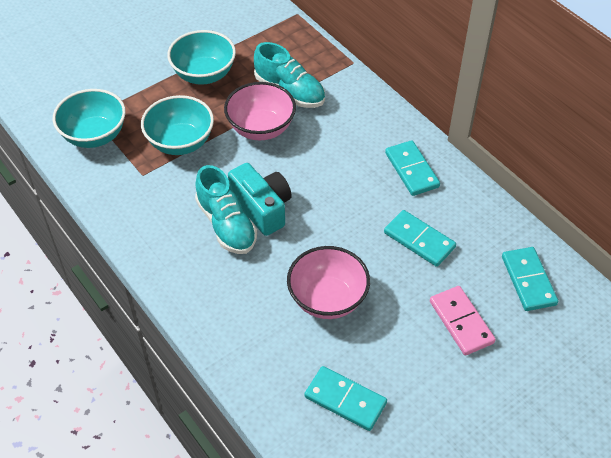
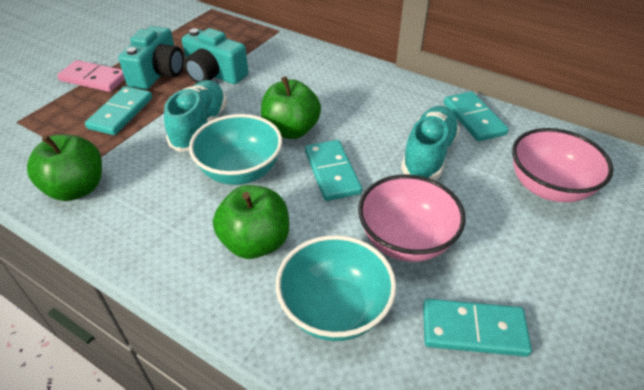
green apple: 0 -> 3
turquoise bowl: 3 -> 2
turquoise camera: 1 -> 2

